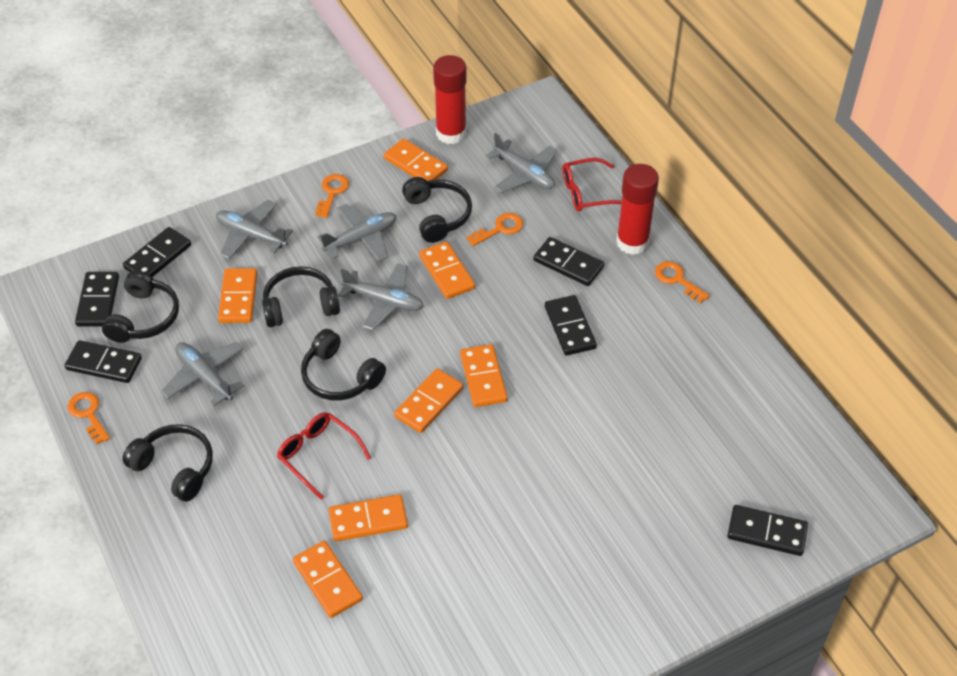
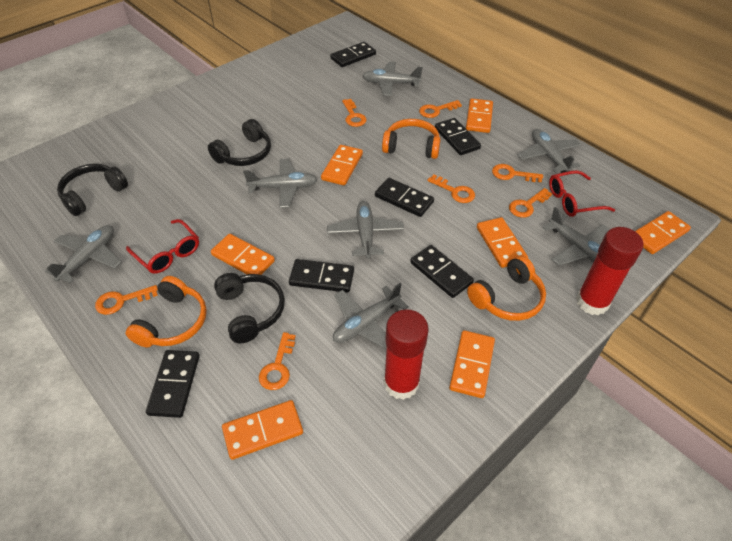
black headphones: 5 -> 3
grey plane: 5 -> 7
orange headphones: 0 -> 3
orange key: 4 -> 7

